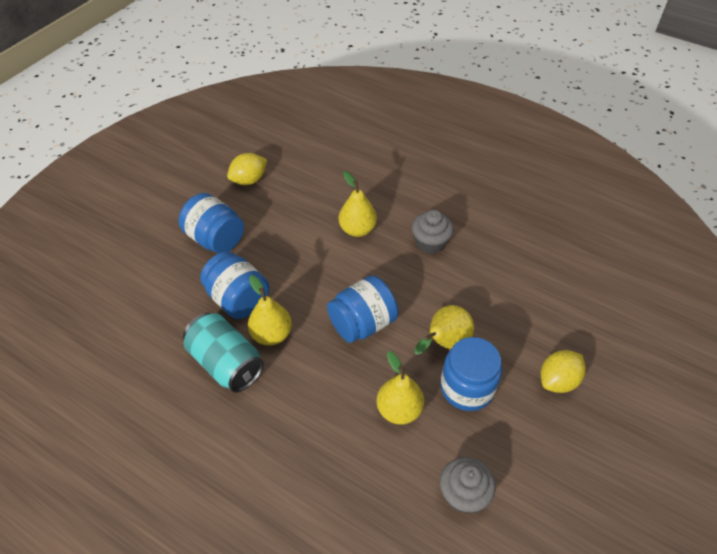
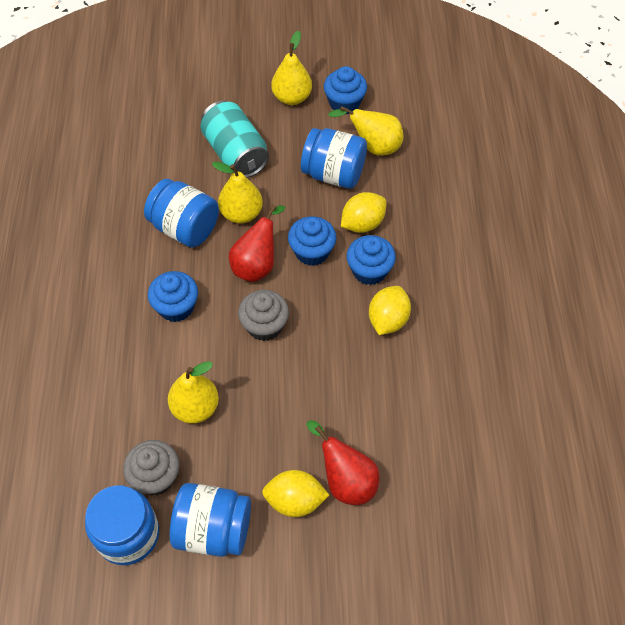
blue cupcake: 0 -> 4
red pear: 0 -> 2
yellow lemon: 2 -> 3

